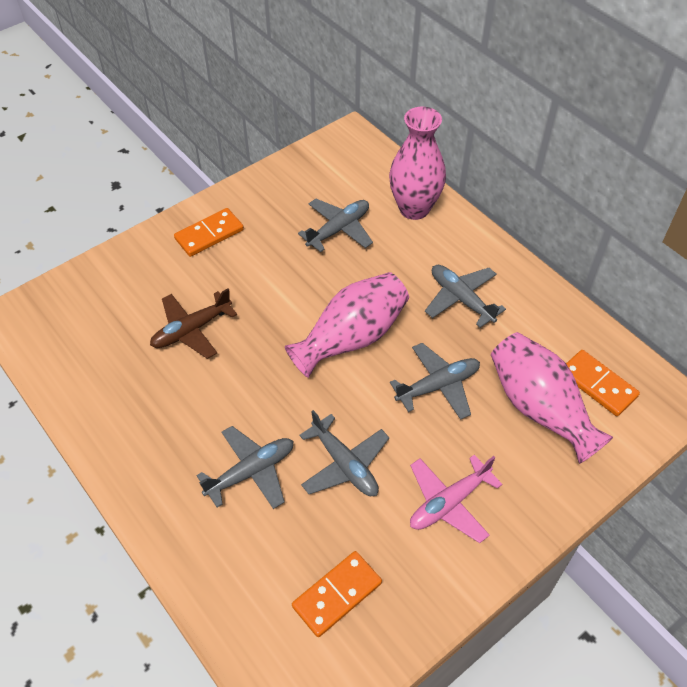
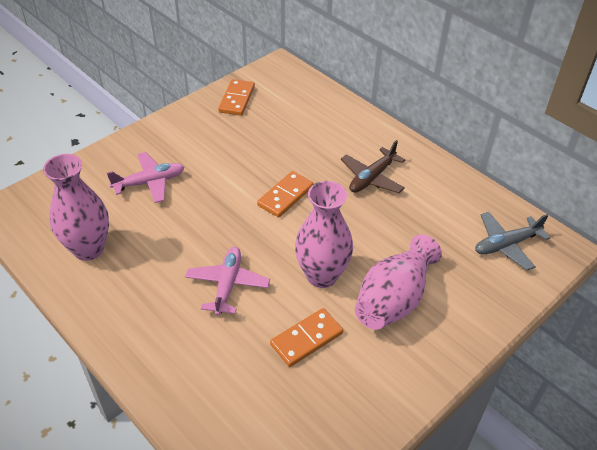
grey plane: 5 -> 1
pink plane: 1 -> 2

